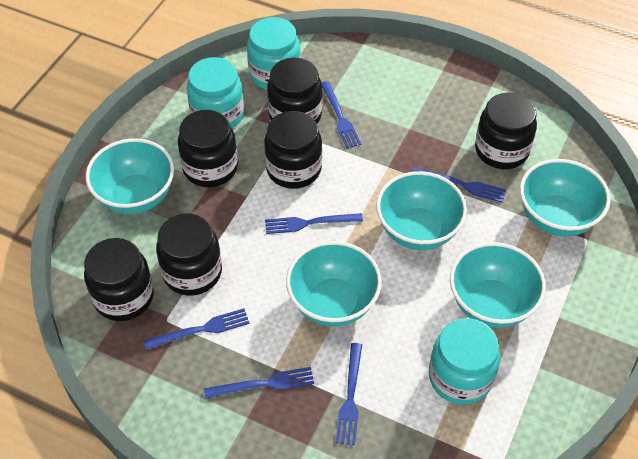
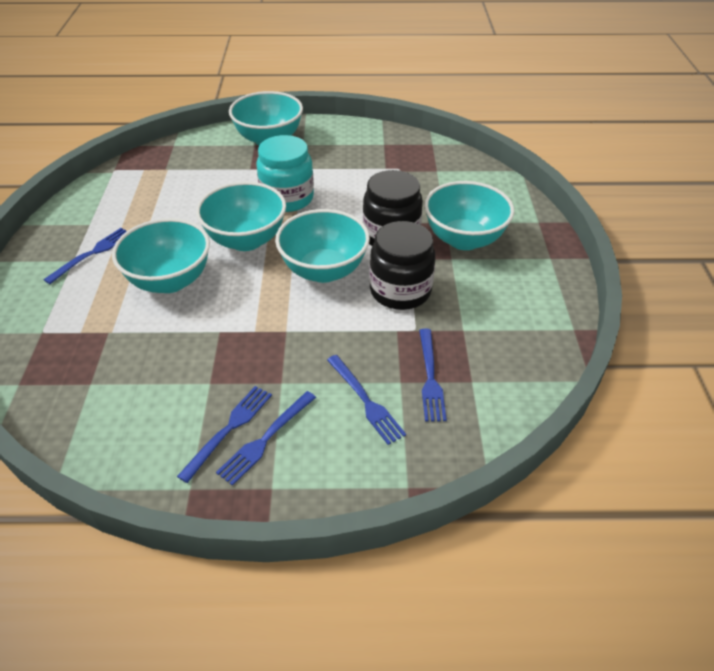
black jar: 6 -> 2
blue fork: 6 -> 5
turquoise jar: 3 -> 1

